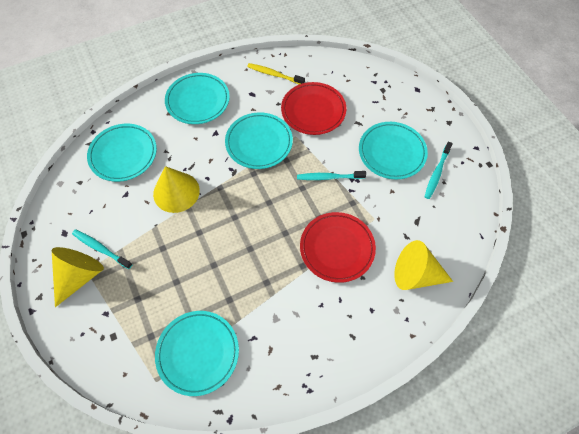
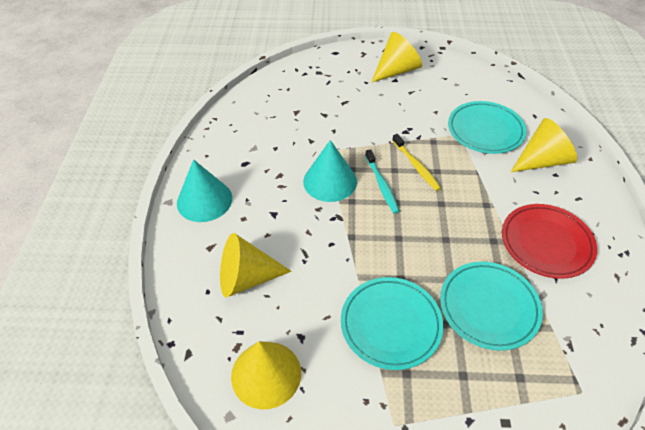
red plate: 2 -> 1
turquoise cone: 0 -> 2
turquoise plate: 5 -> 3
turquoise toothbrush: 3 -> 1
yellow cone: 3 -> 4

